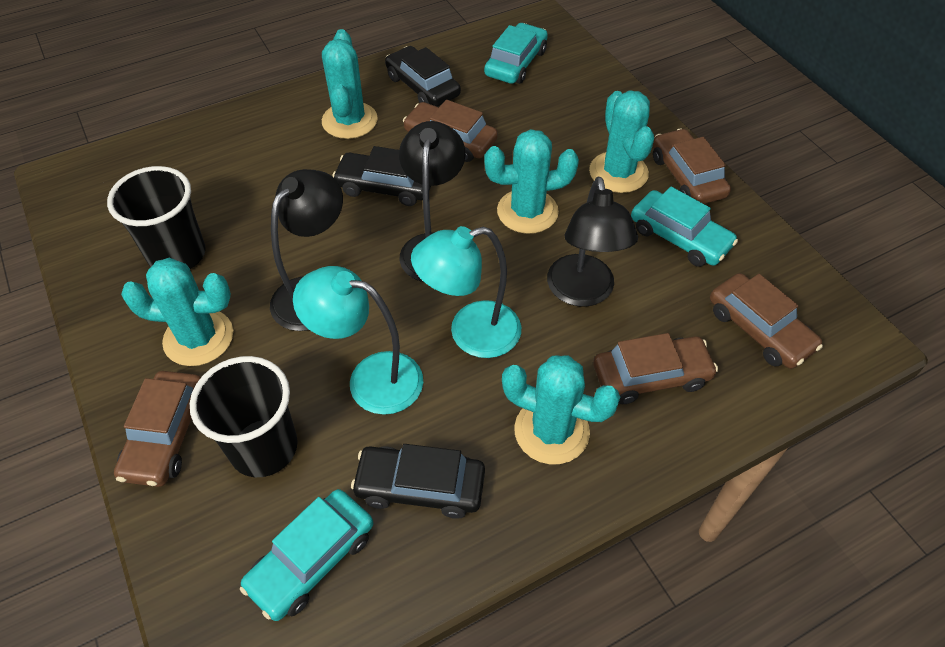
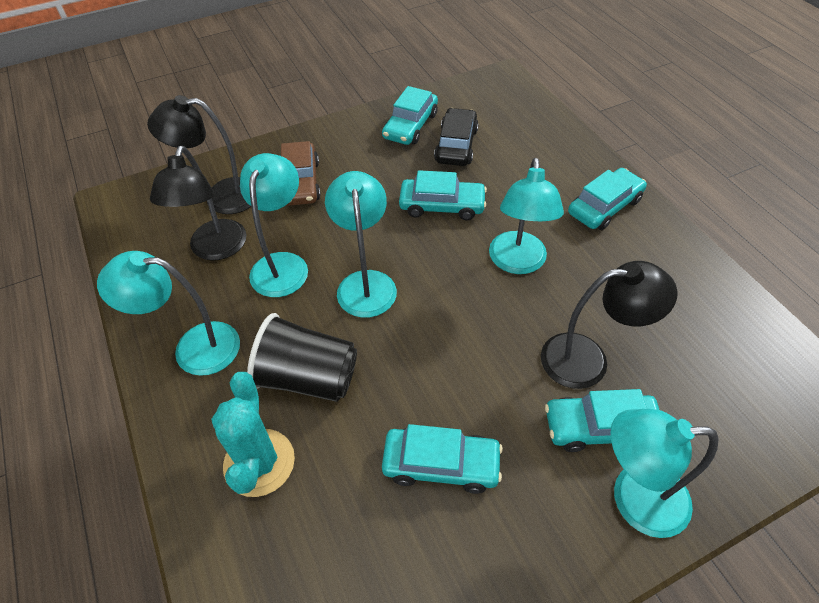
black car: 3 -> 1
black cup: 2 -> 1
brown car: 5 -> 1
turquoise cactus: 5 -> 1
turquoise car: 3 -> 5
turquoise lamp: 2 -> 5

